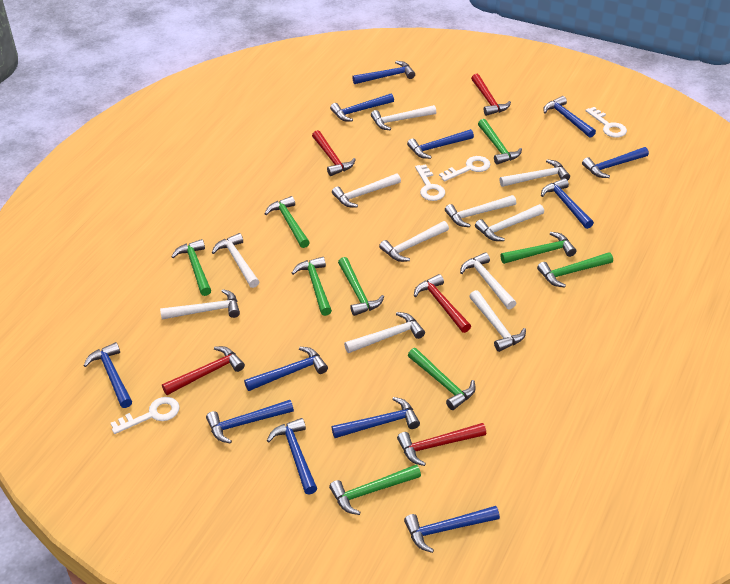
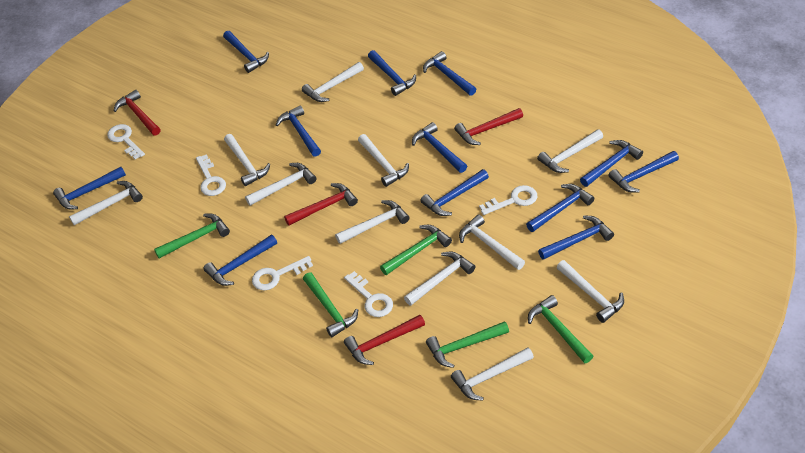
green hammer: 9 -> 5
red hammer: 5 -> 4
white key: 4 -> 5

